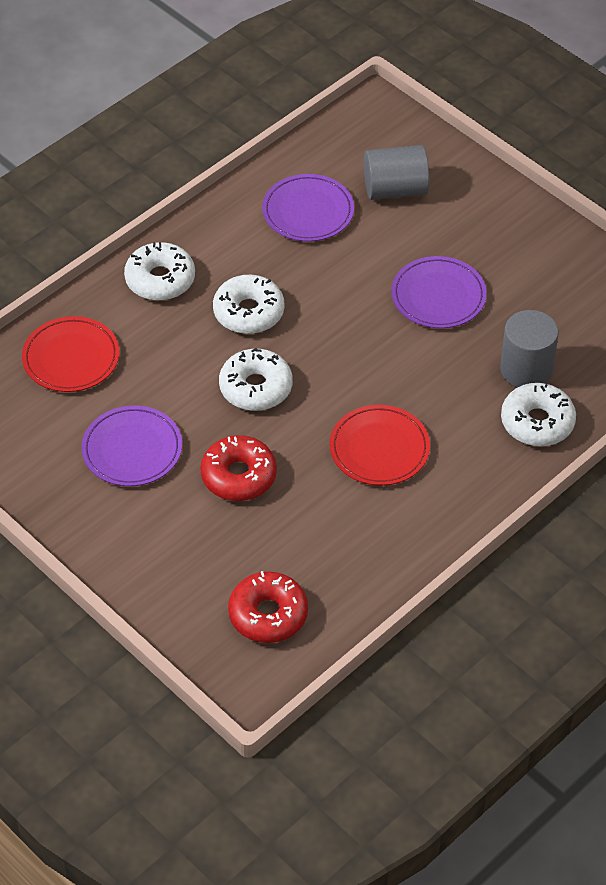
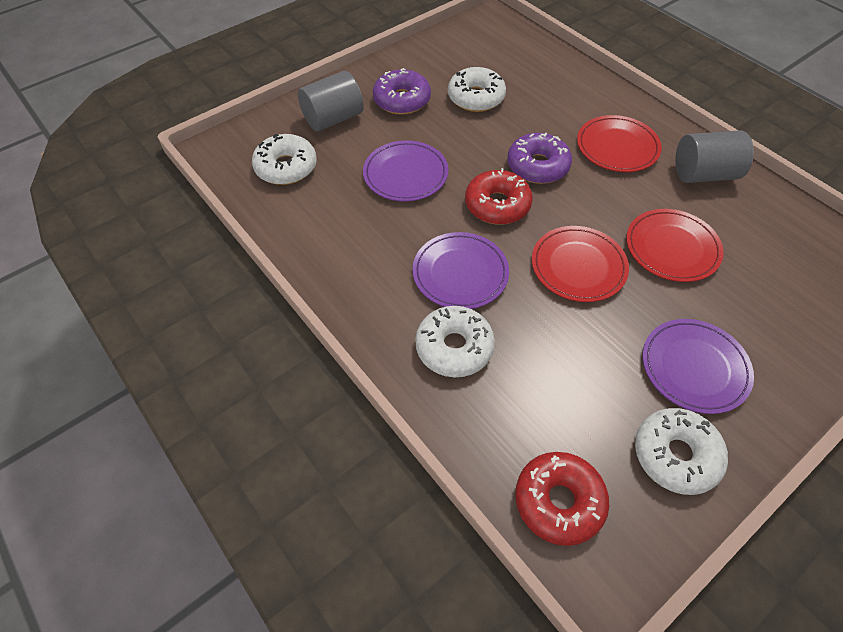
purple donut: 0 -> 2
red plate: 2 -> 3

